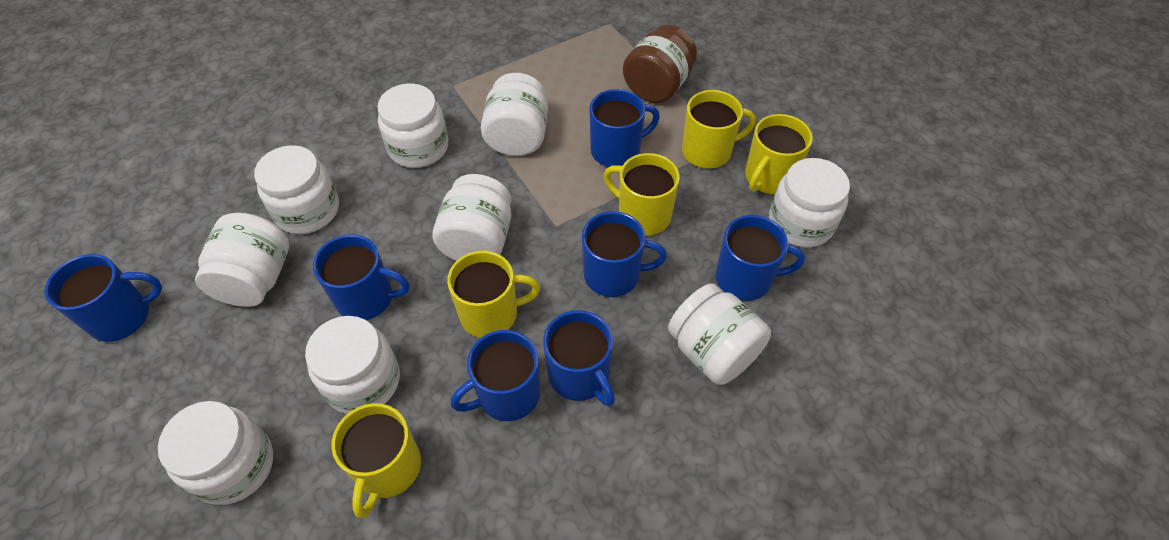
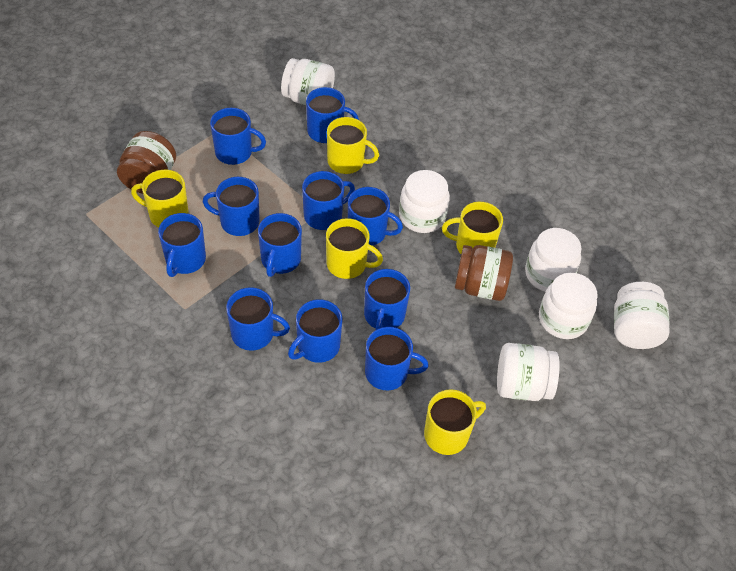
blue mug: 7 -> 11
brown jar: 1 -> 2
white jar: 9 -> 6

